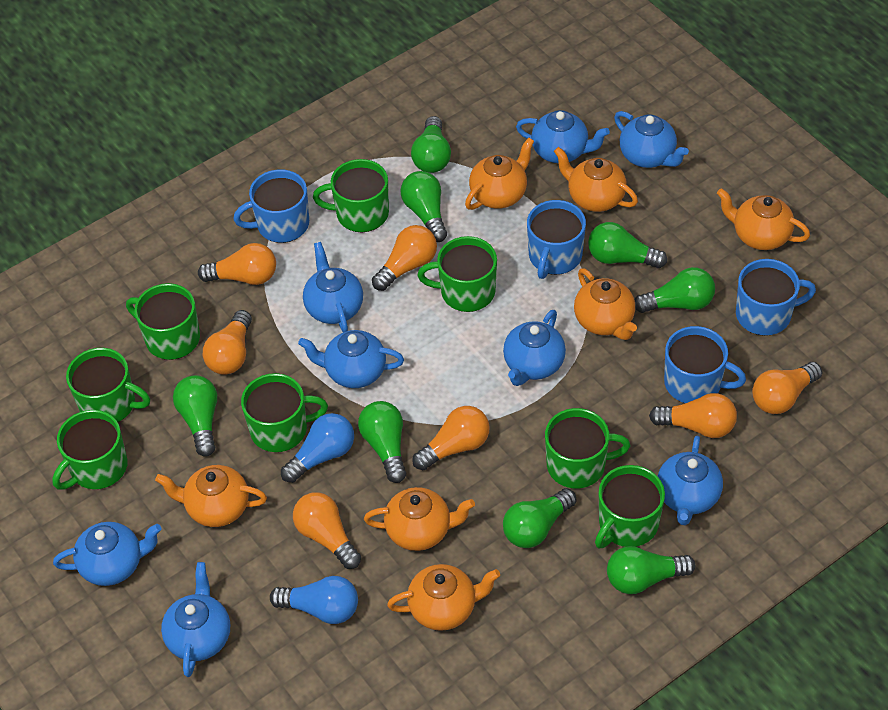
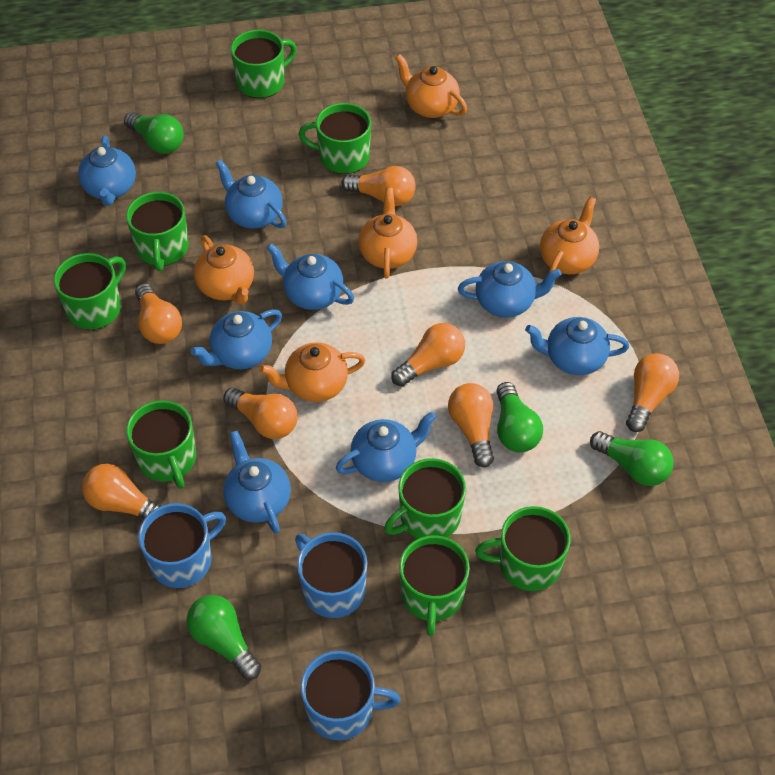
blue light bulb: 2 -> 0
blue mug: 4 -> 3
green light bulb: 8 -> 4
orange teapot: 7 -> 5

